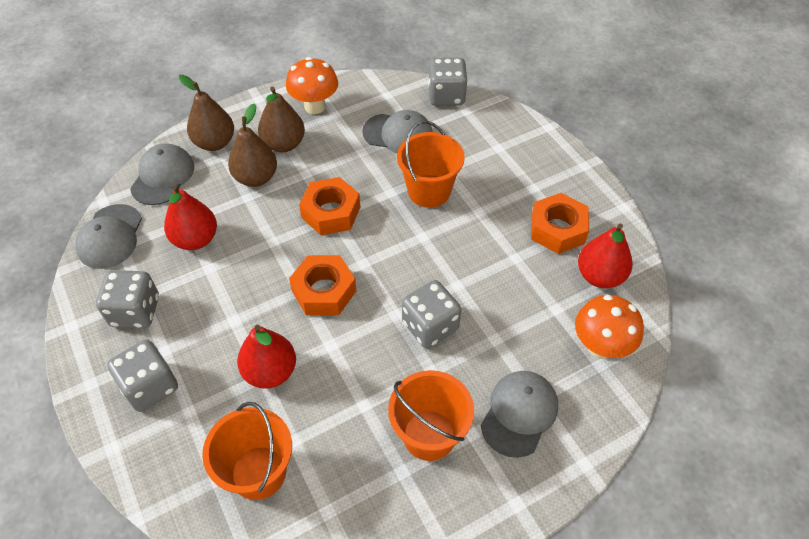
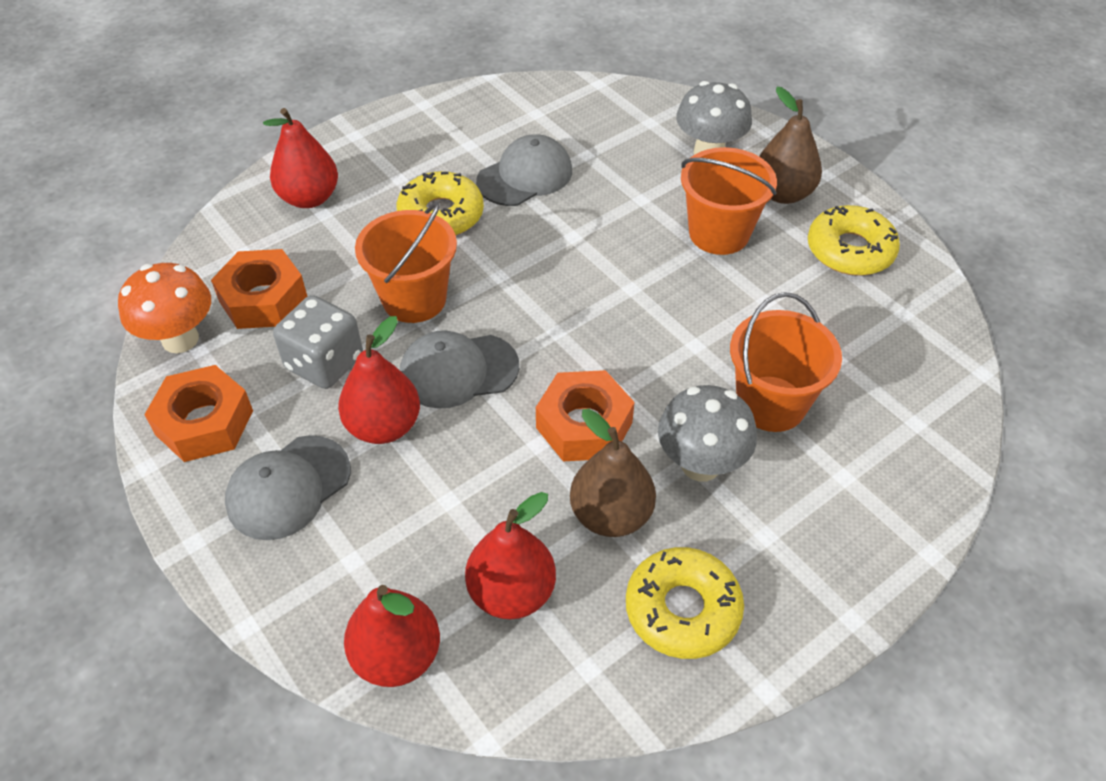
brown pear: 3 -> 2
grey cap: 4 -> 3
grey dice: 4 -> 1
grey mushroom: 0 -> 2
orange mushroom: 2 -> 1
red pear: 3 -> 4
yellow donut: 0 -> 3

